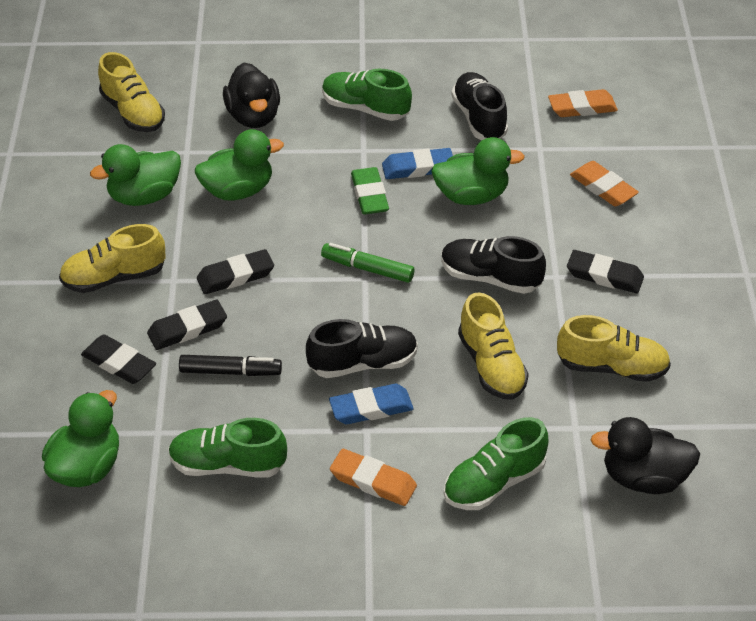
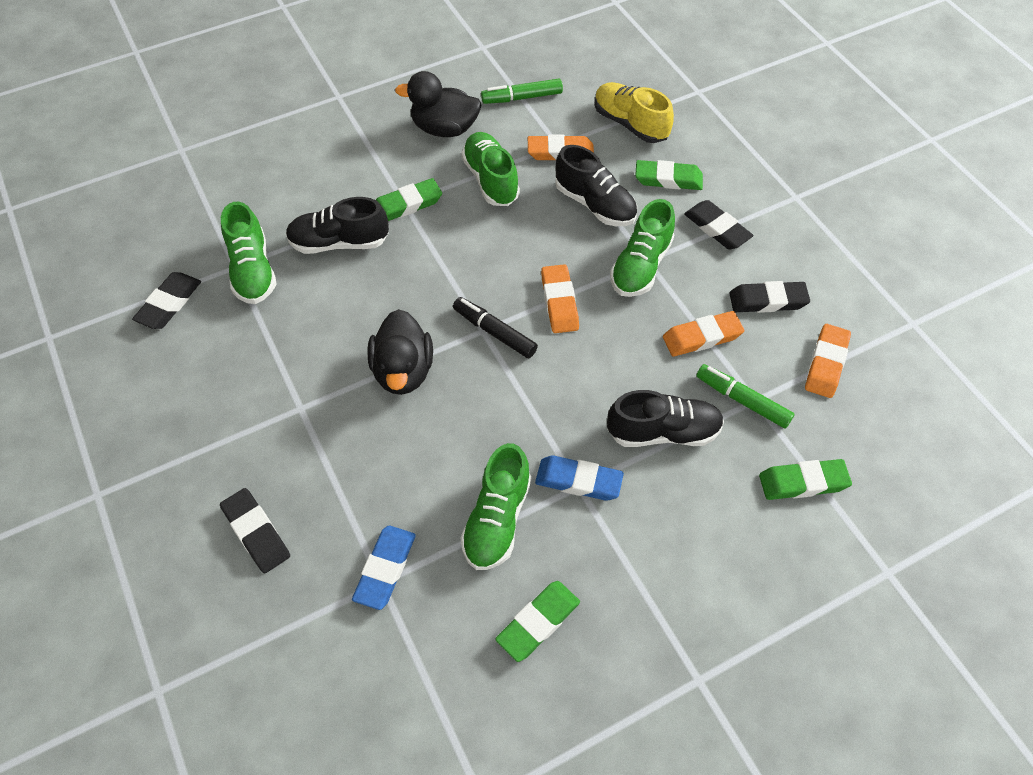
green duck: 4 -> 0
green eraser: 1 -> 4
green marker: 1 -> 2
green shoe: 3 -> 4
orange eraser: 3 -> 4
yellow shoe: 4 -> 1

